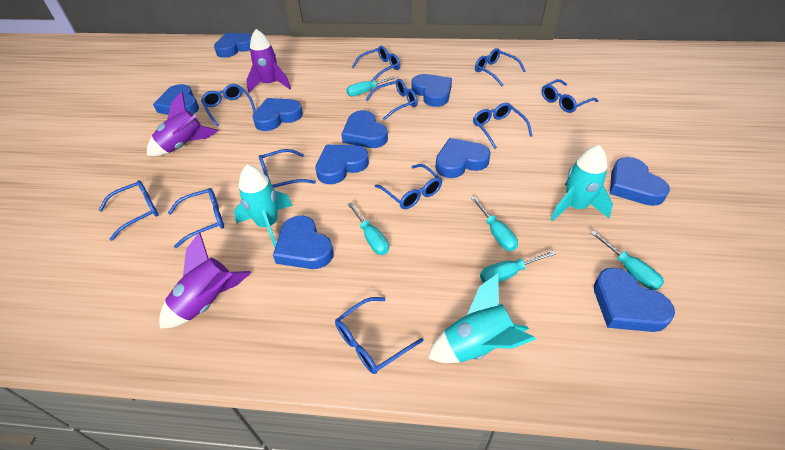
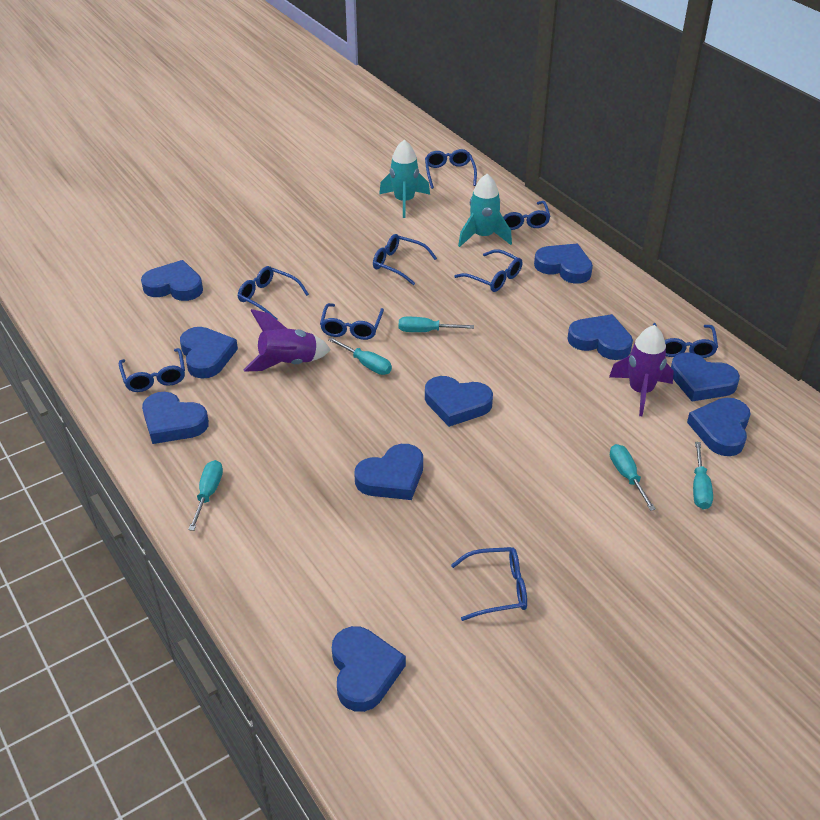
blue glasses: 11 -> 9
purple rocket: 3 -> 2
turquoise rocket: 3 -> 2

